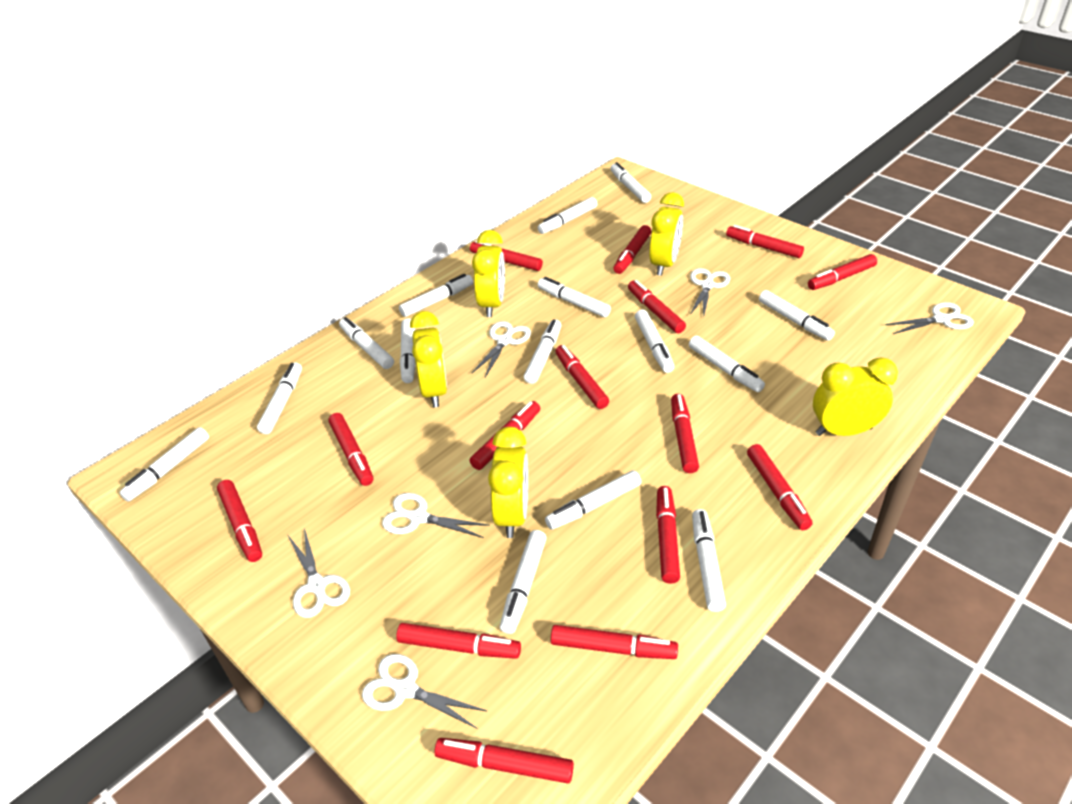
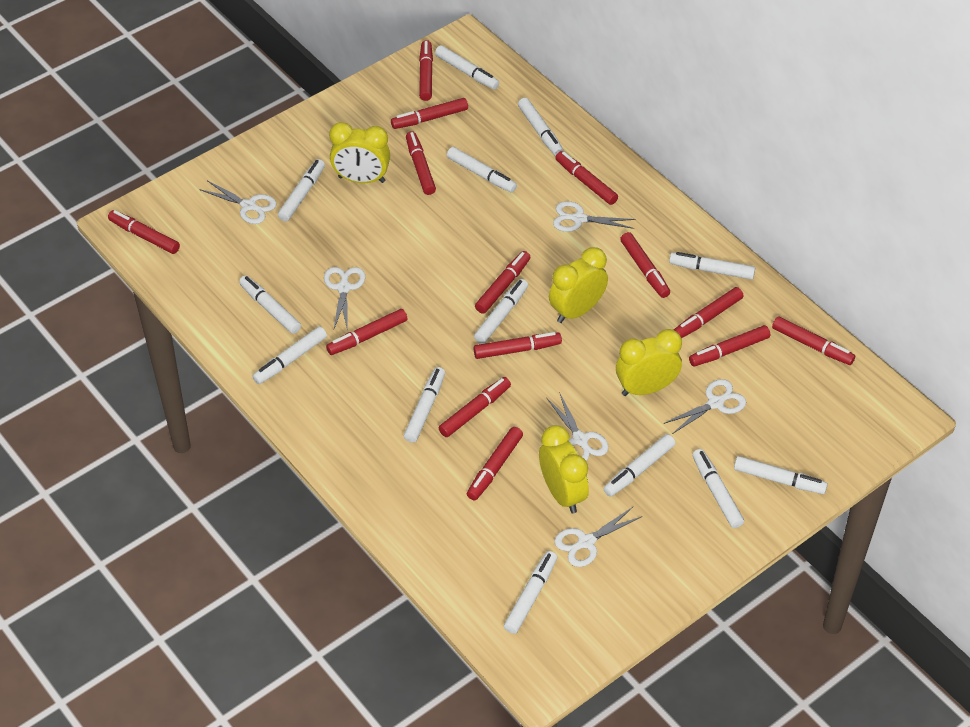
red marker: 15 -> 14
white marker: 15 -> 13
yellow clock: 5 -> 4

